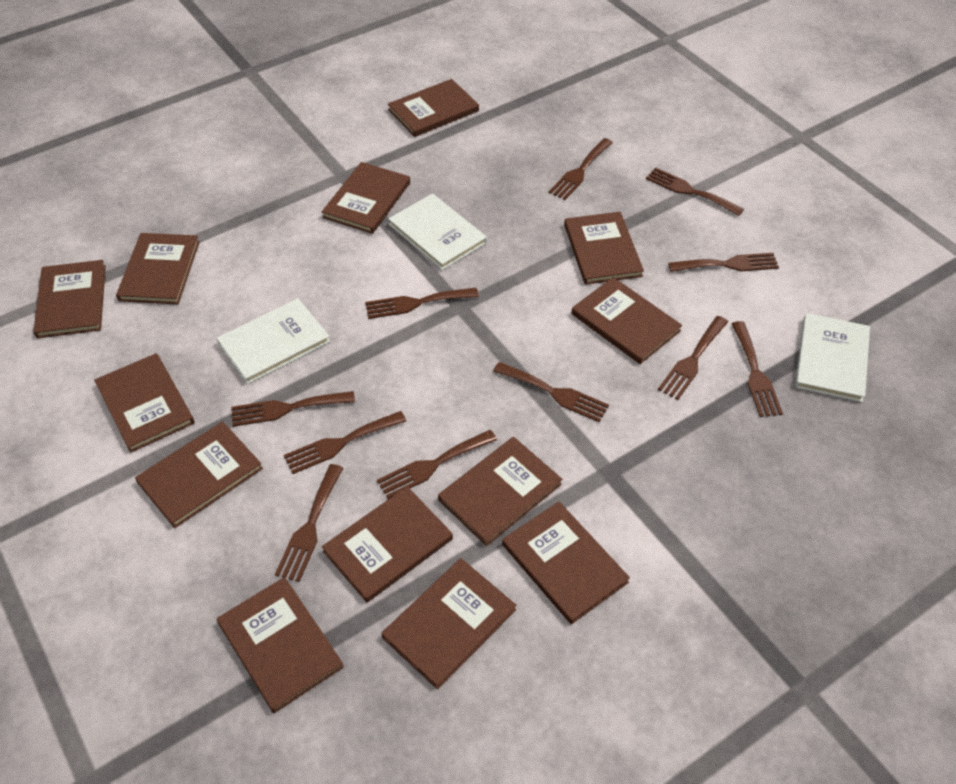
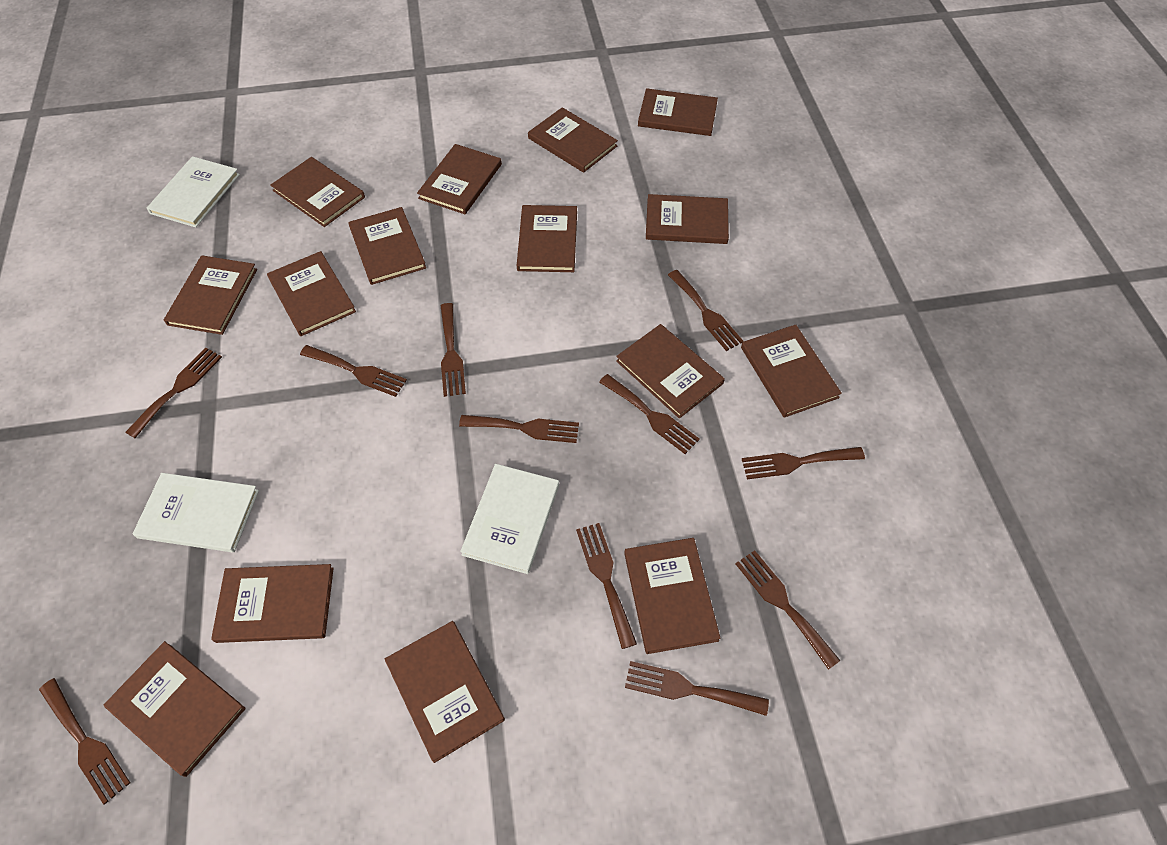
brown book: 13 -> 15

